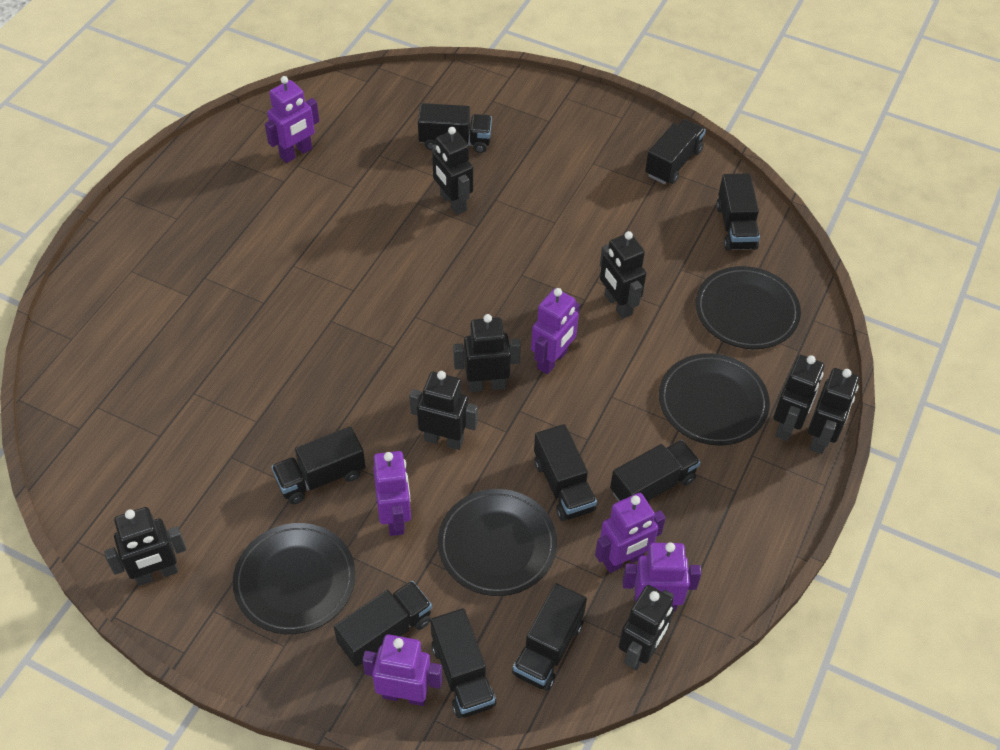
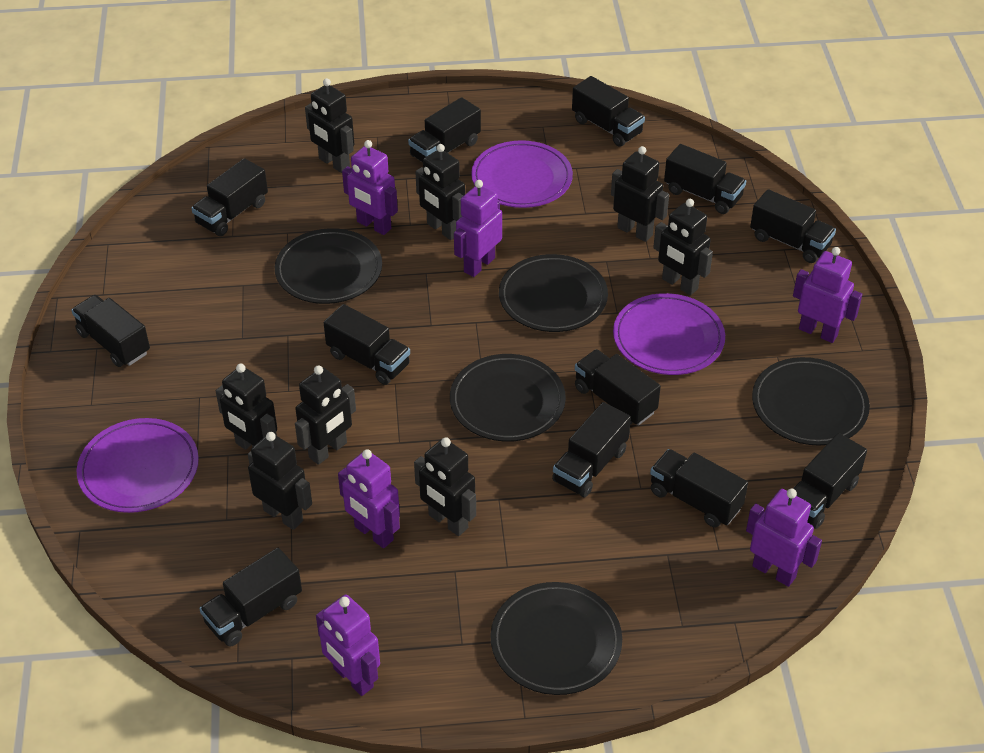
black plate: 4 -> 5
black truck: 9 -> 12
purple plate: 0 -> 3

